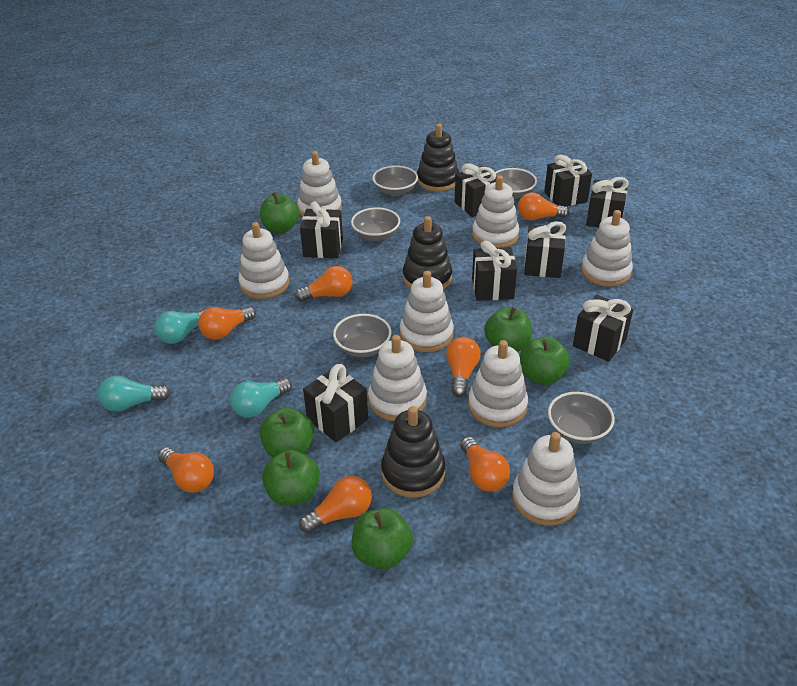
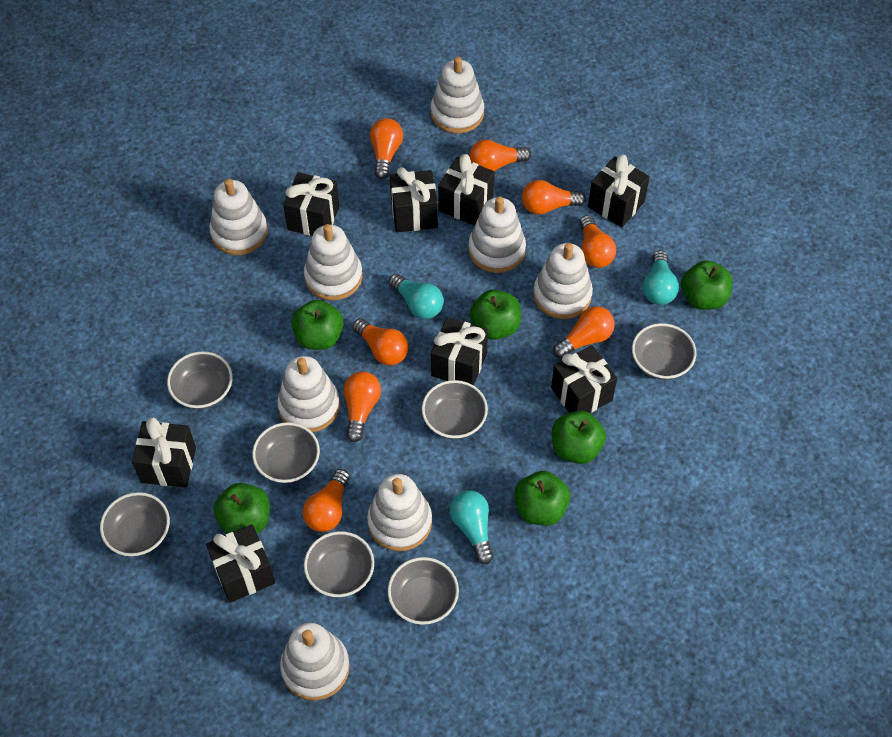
black stacking toy: 3 -> 0
grey bowl: 5 -> 7
orange light bulb: 7 -> 8

